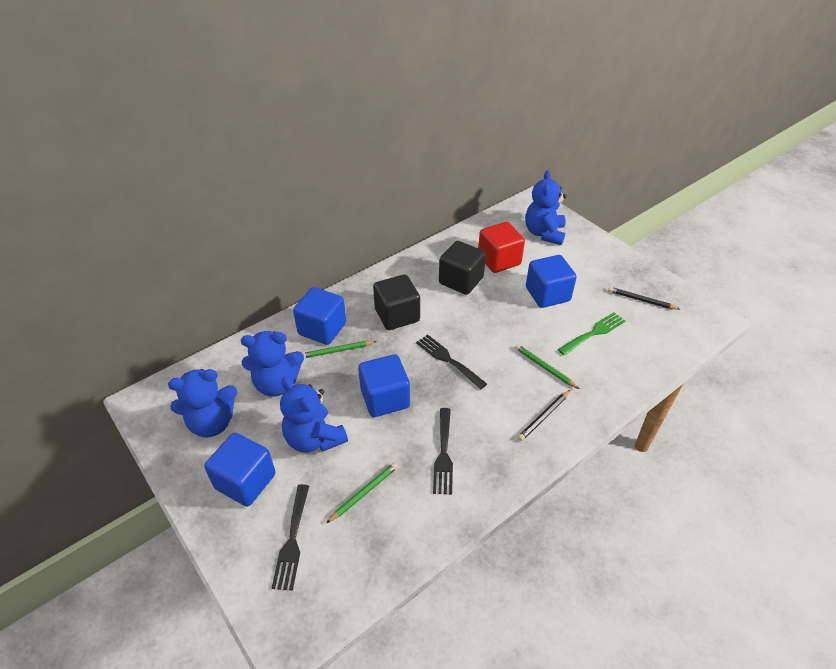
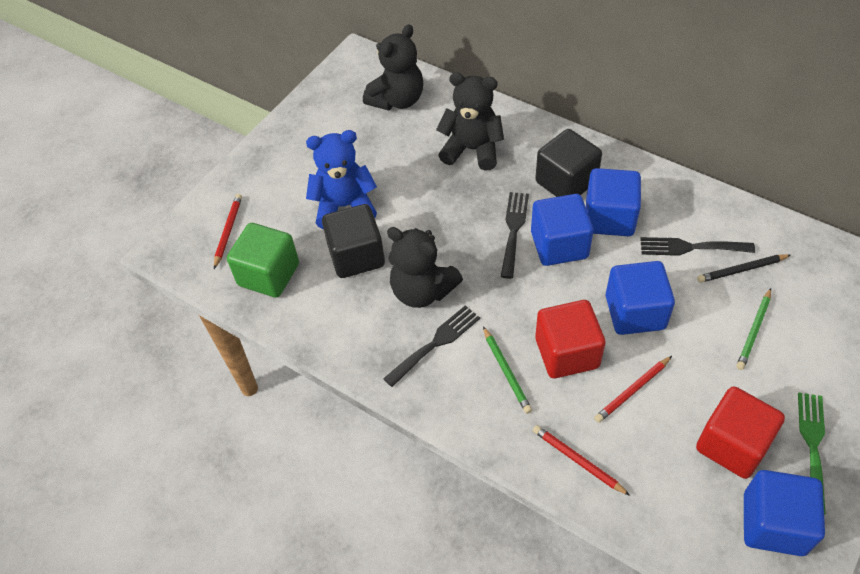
black pencil: 2 -> 1
black teddy bear: 0 -> 3
blue teddy bear: 4 -> 1
green cube: 0 -> 1
green pencil: 3 -> 2
red cube: 1 -> 2
red pencil: 0 -> 3

